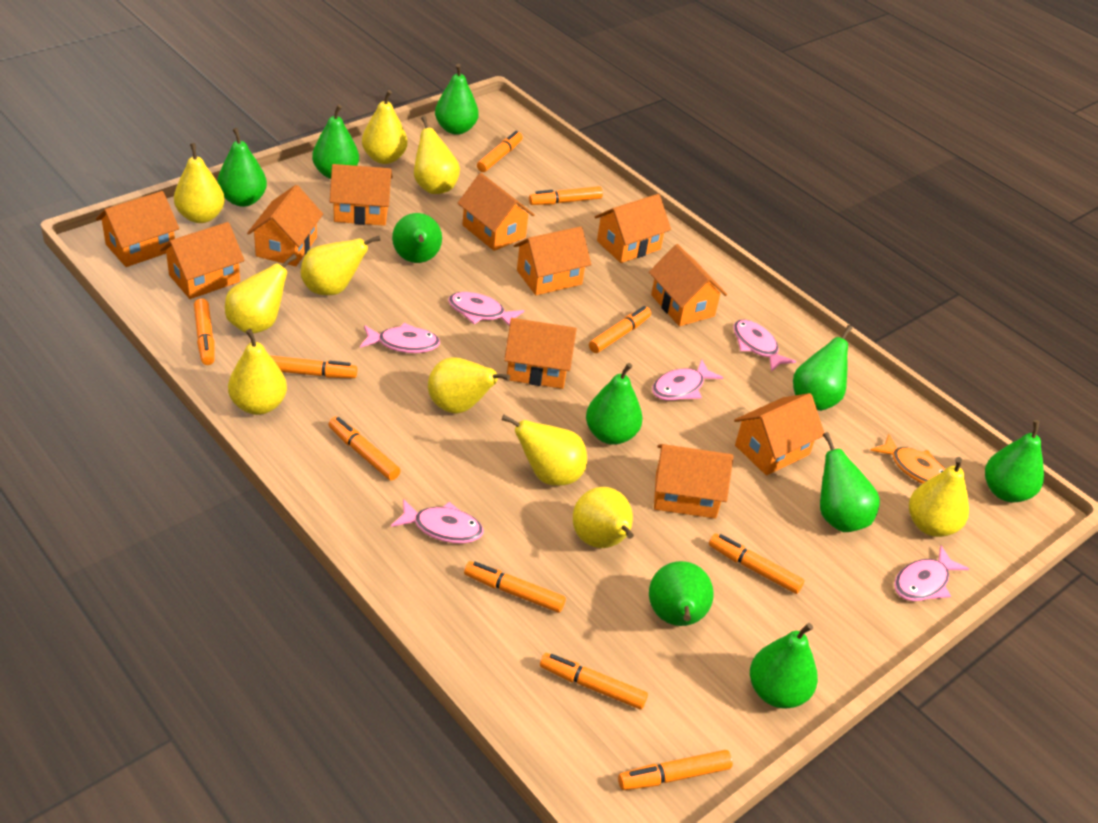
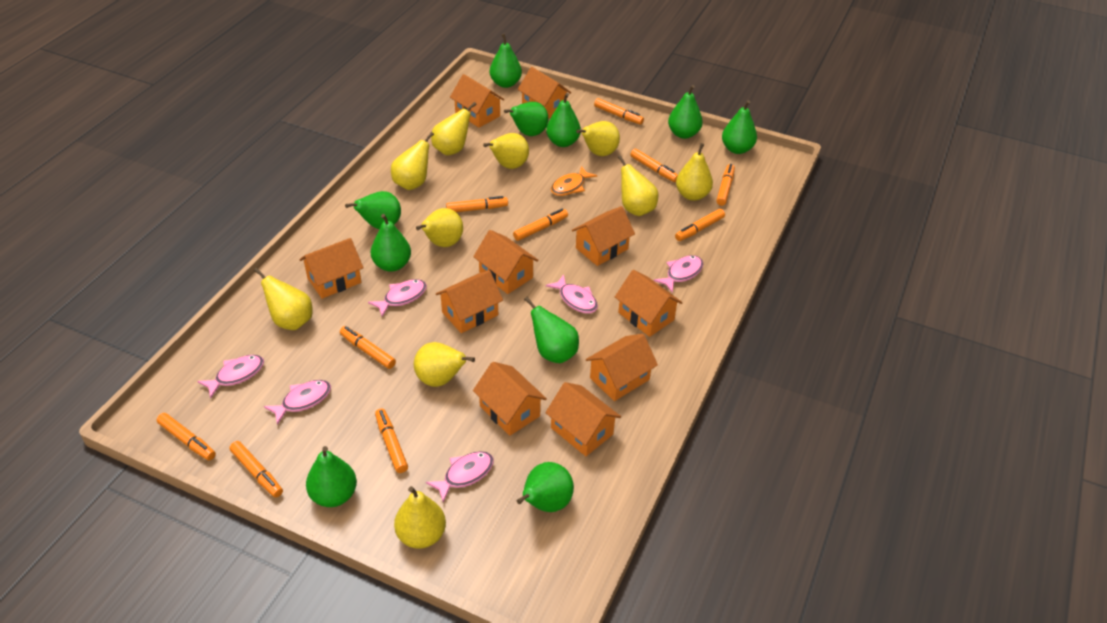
orange house: 11 -> 10

